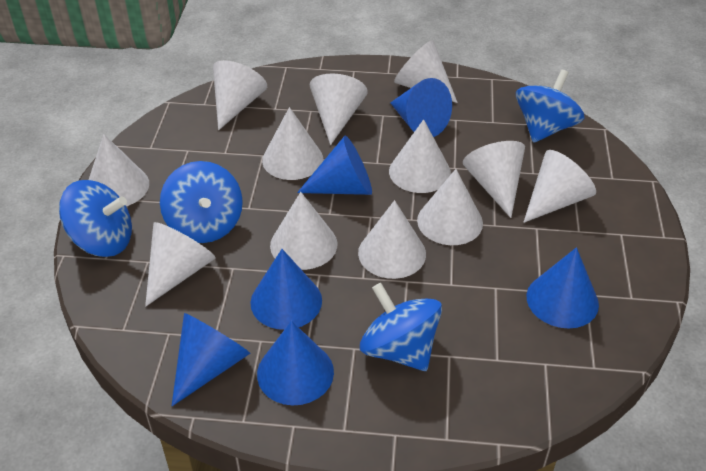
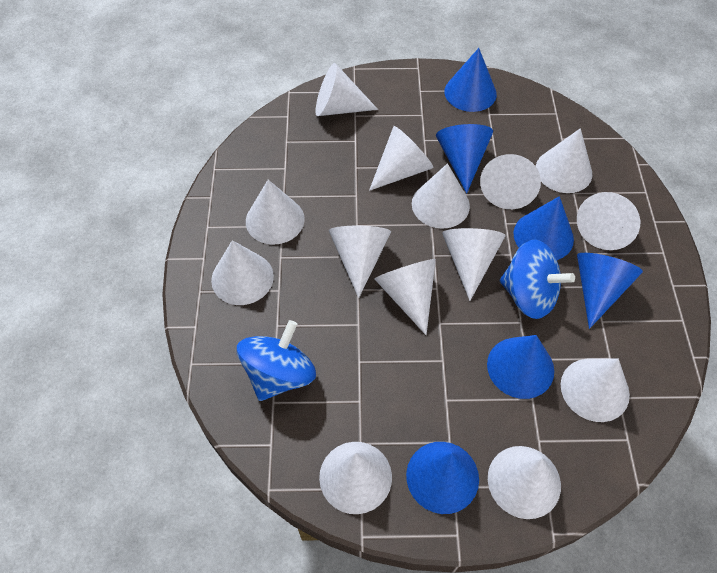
blue spinning top: 4 -> 2
white cone: 12 -> 14

